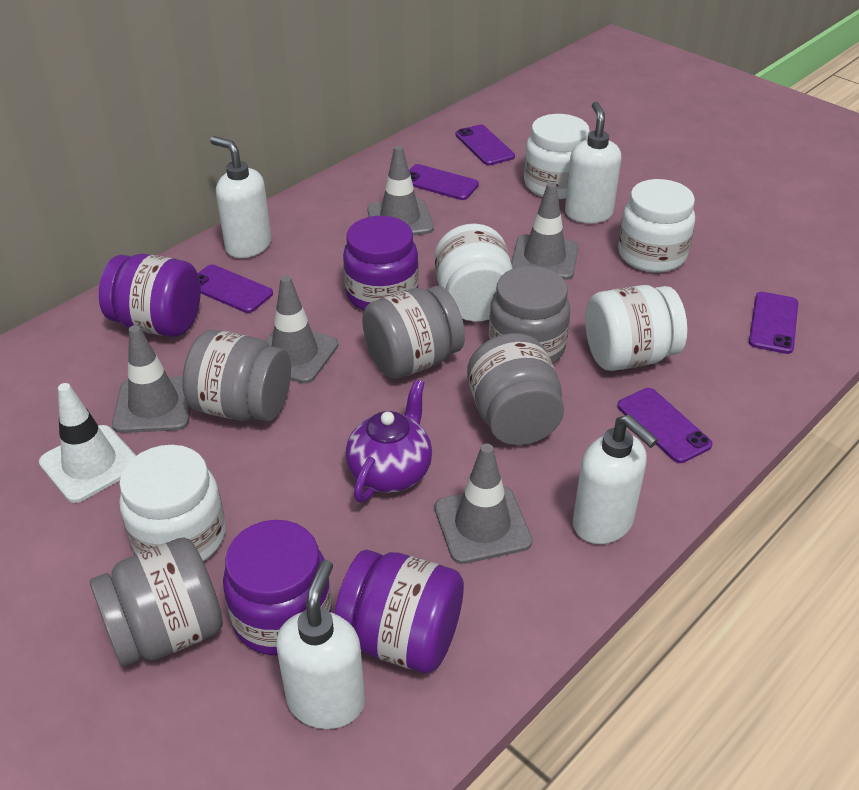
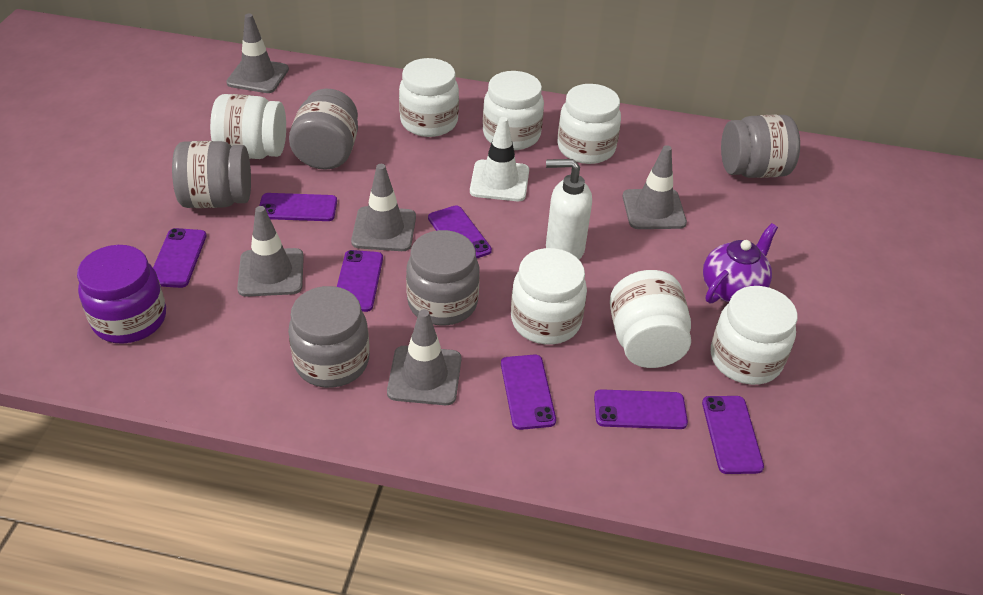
purple jar: 4 -> 1
purple phone: 5 -> 7
white jar: 5 -> 7
white soap dispenser: 4 -> 1

